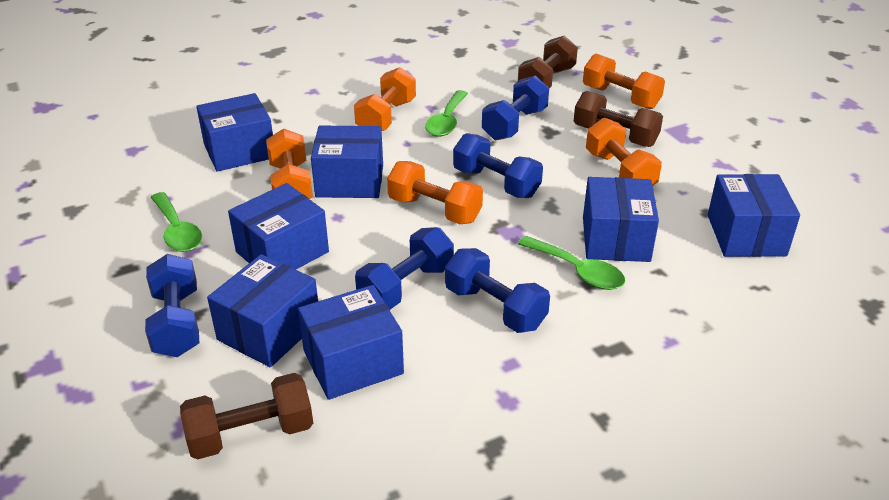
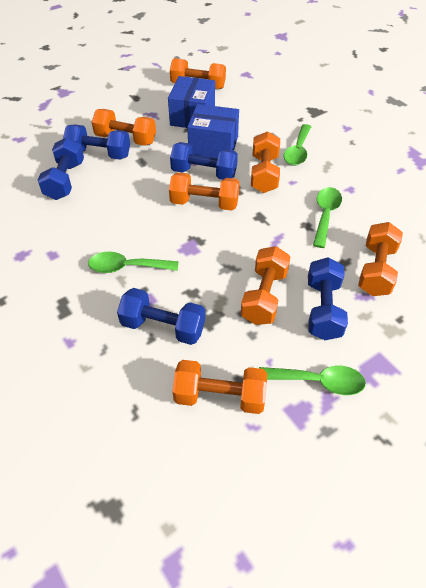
blue box: 7 -> 2
brown dumbbell: 3 -> 0
green spoon: 3 -> 4
orange dumbbell: 5 -> 7

